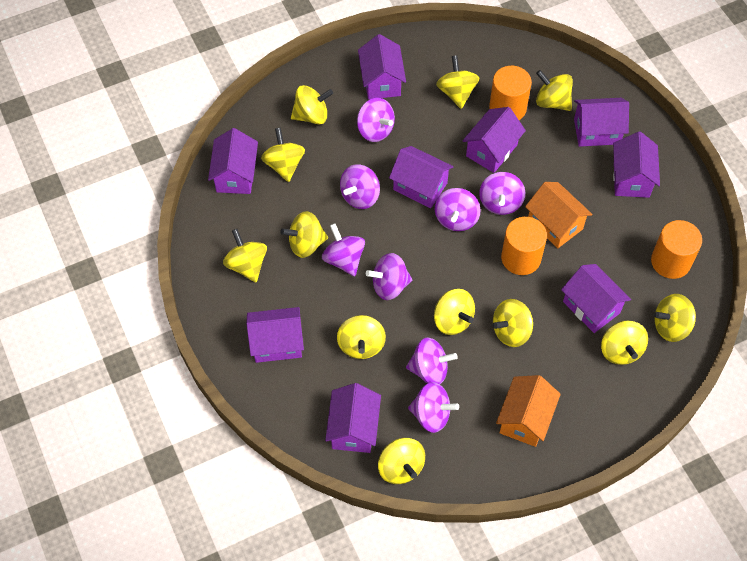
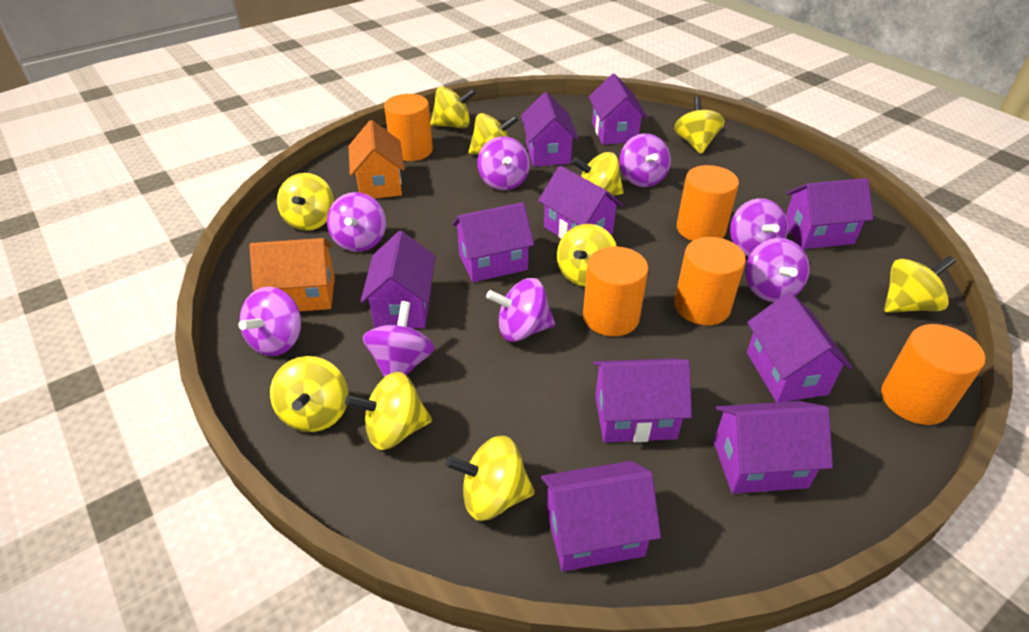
orange cylinder: 3 -> 5
purple house: 9 -> 10
yellow spinning top: 12 -> 10

